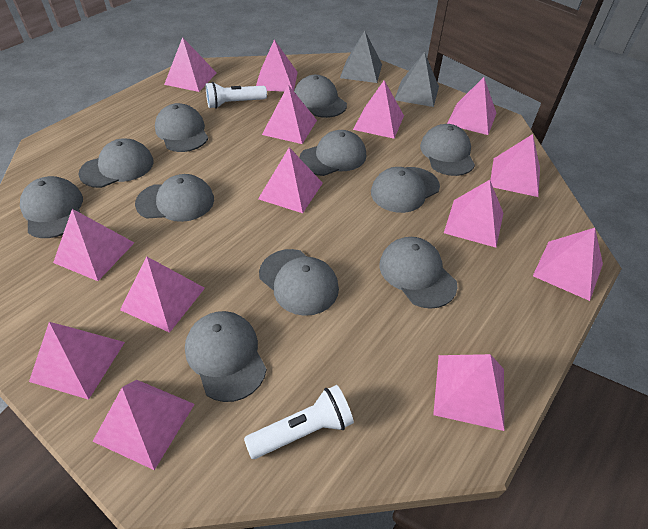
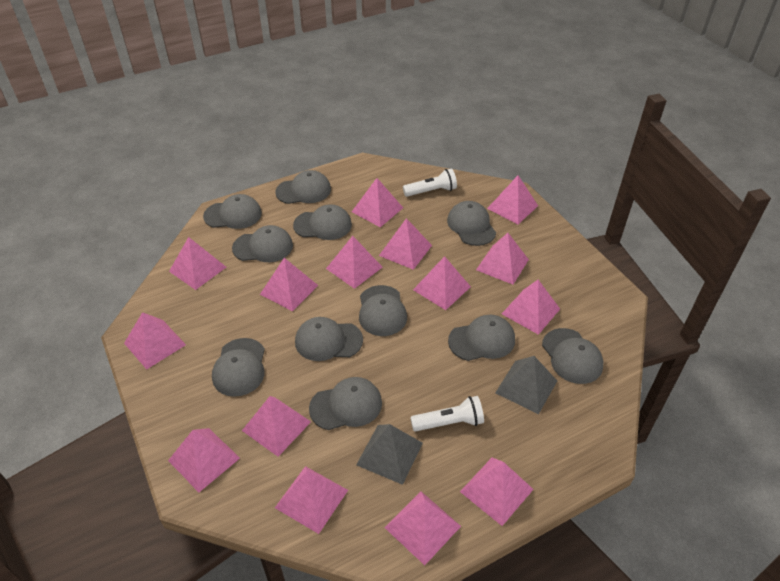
pink pyramid: 14 -> 15

